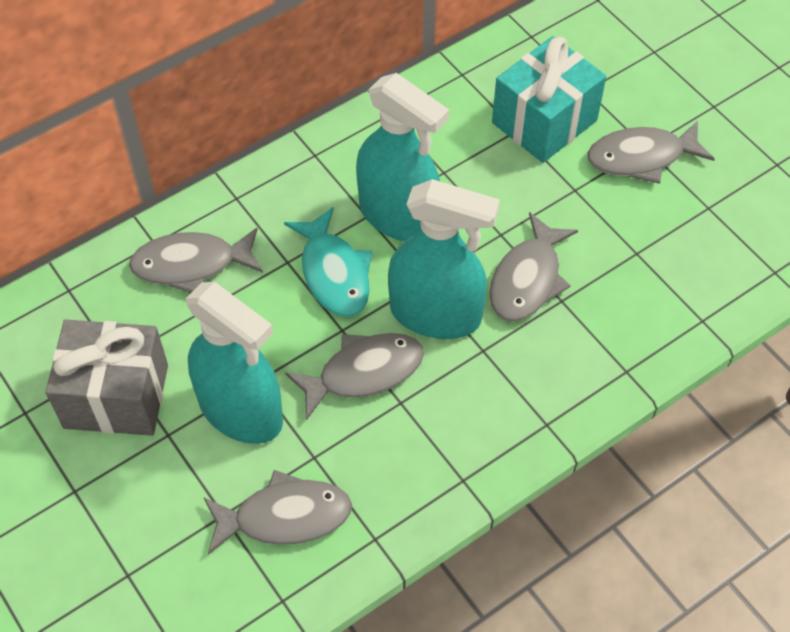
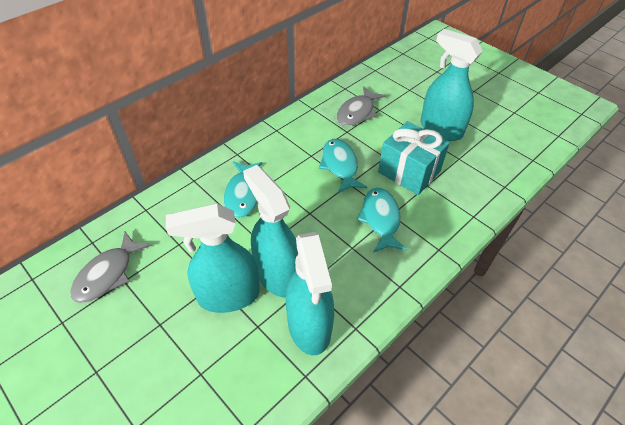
grey fish: 5 -> 2
grey gift: 1 -> 0
turquoise fish: 1 -> 3
turquoise spray bottle: 3 -> 4

